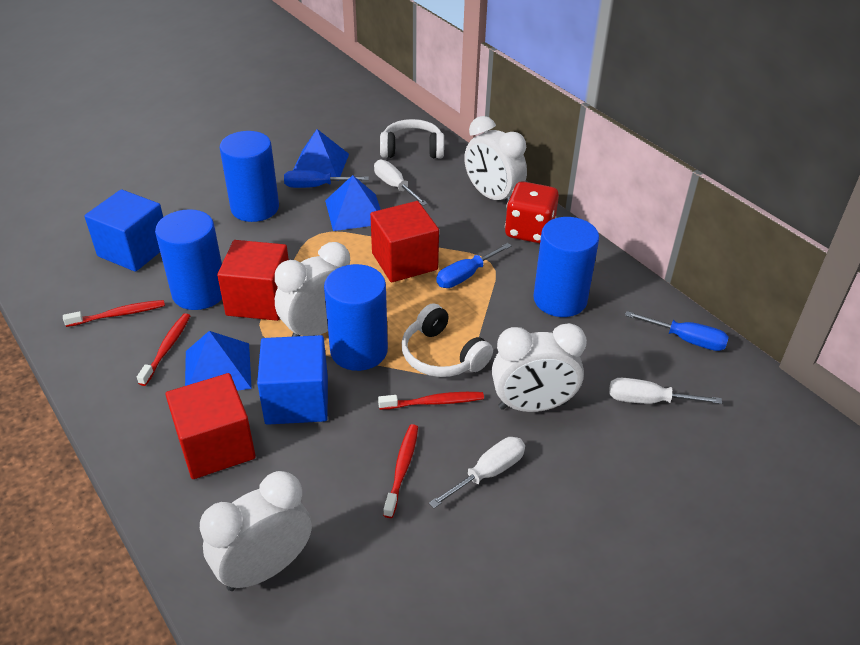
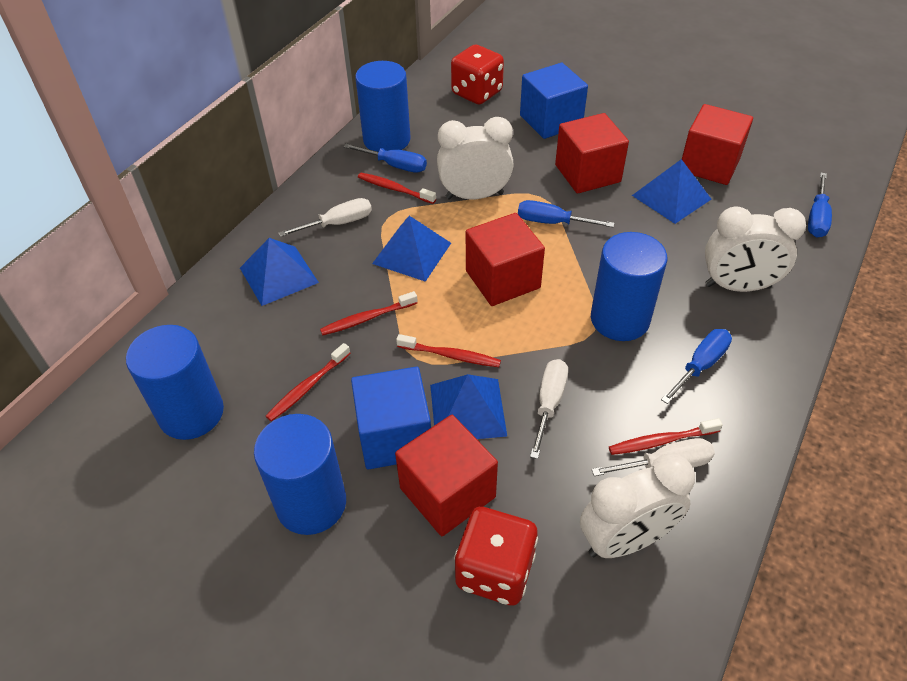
blue pyramid: 3 -> 4
blue screwdriver: 3 -> 4
red cube: 3 -> 4
red dice: 1 -> 2
red toothbrush: 4 -> 5
white clock: 4 -> 3
white headphones: 2 -> 0

